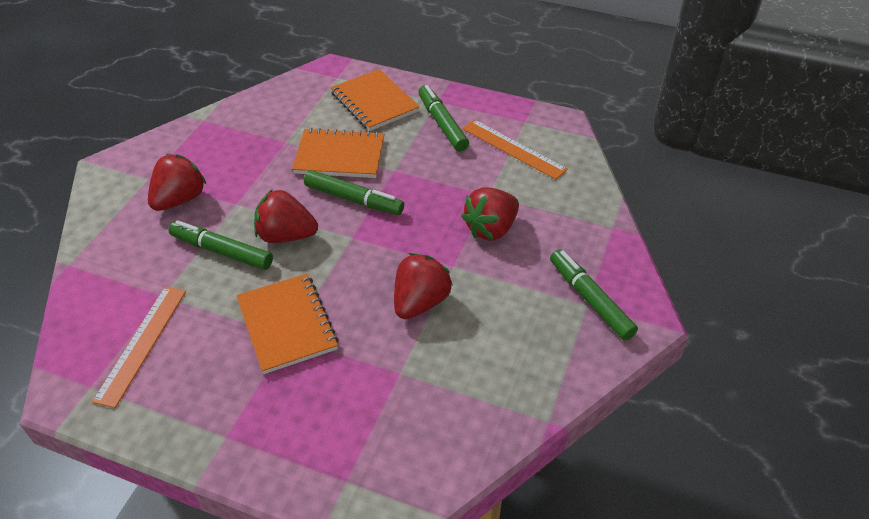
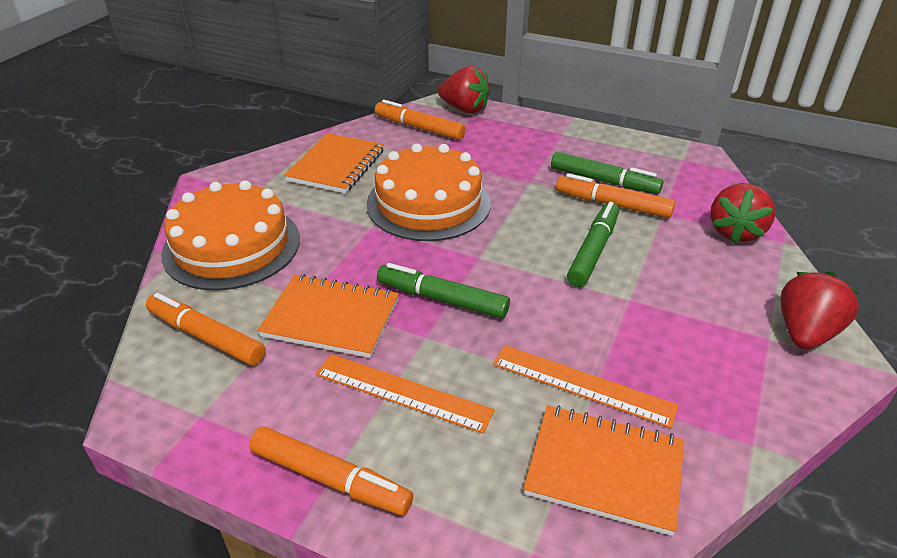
green marker: 4 -> 3
orange cake: 0 -> 2
orange marker: 0 -> 4
red strawberry: 4 -> 3

